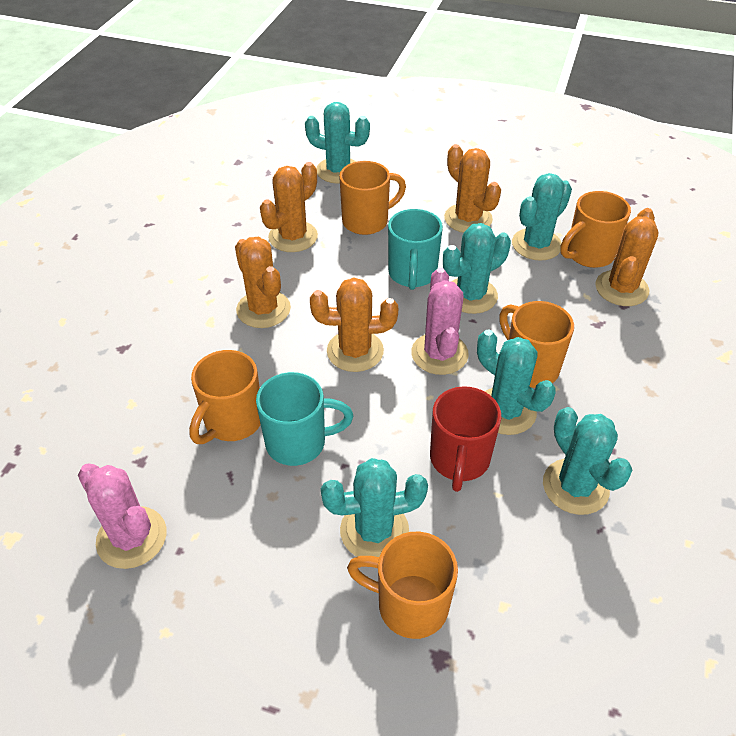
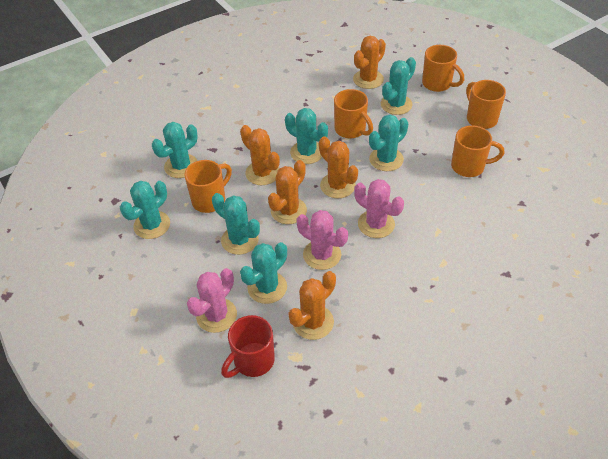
pink cactus: 2 -> 3
turquoise cactus: 6 -> 7
turquoise mug: 2 -> 0

